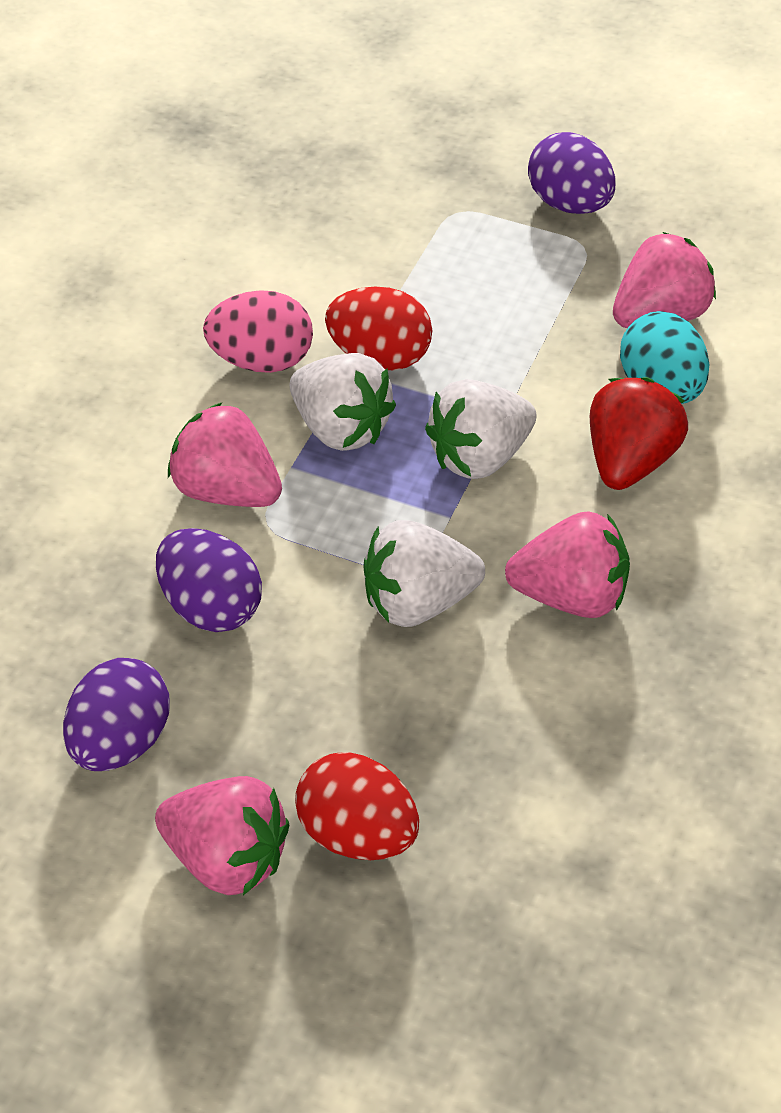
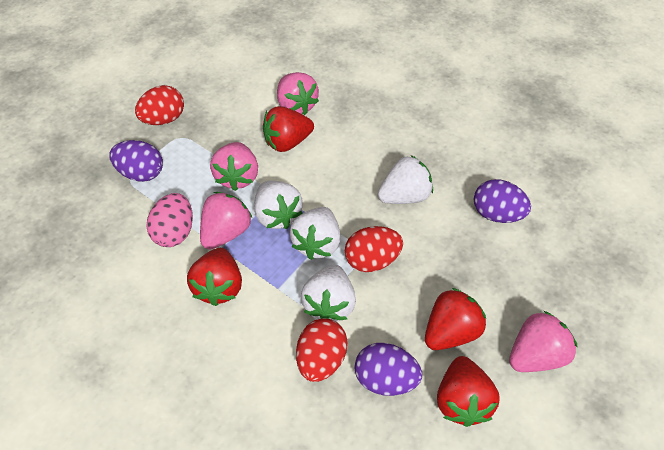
red egg: 2 -> 3
red strawberry: 1 -> 4
turquoise egg: 1 -> 0
white strawberry: 3 -> 4

